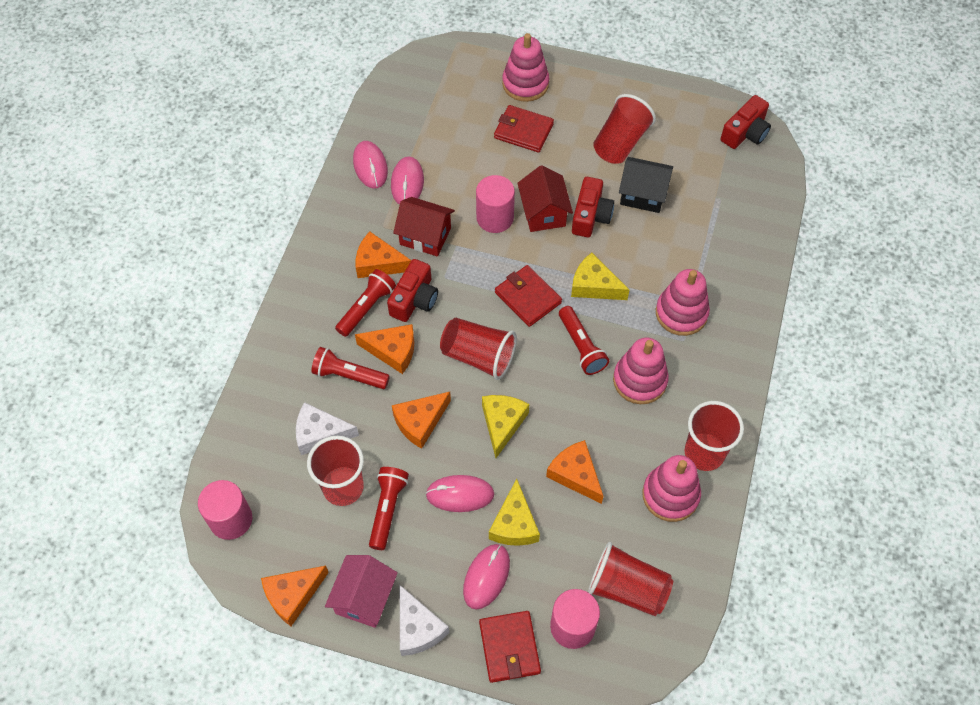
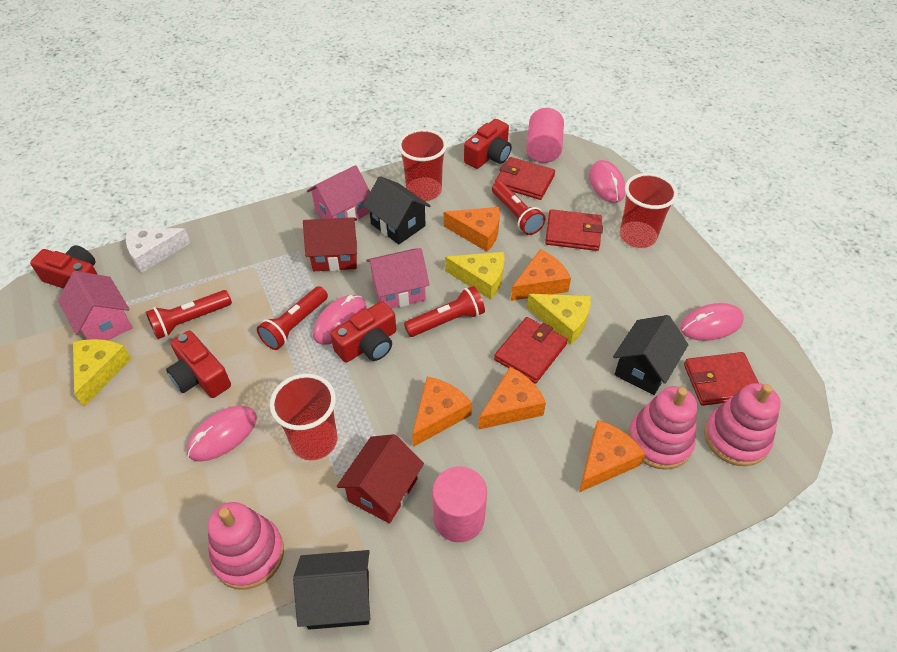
black house: 1 -> 3
pink cylinder: 3 -> 2
pink house: 1 -> 3
pink stacking toy: 4 -> 3
red camera: 3 -> 4
red cup: 5 -> 3
red wallet: 3 -> 4
white cheese: 2 -> 1

